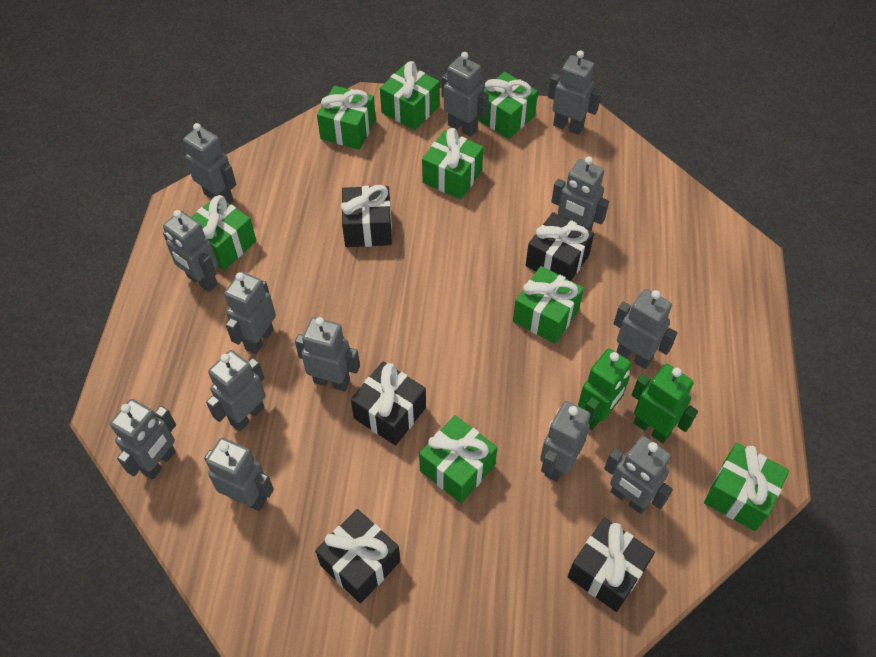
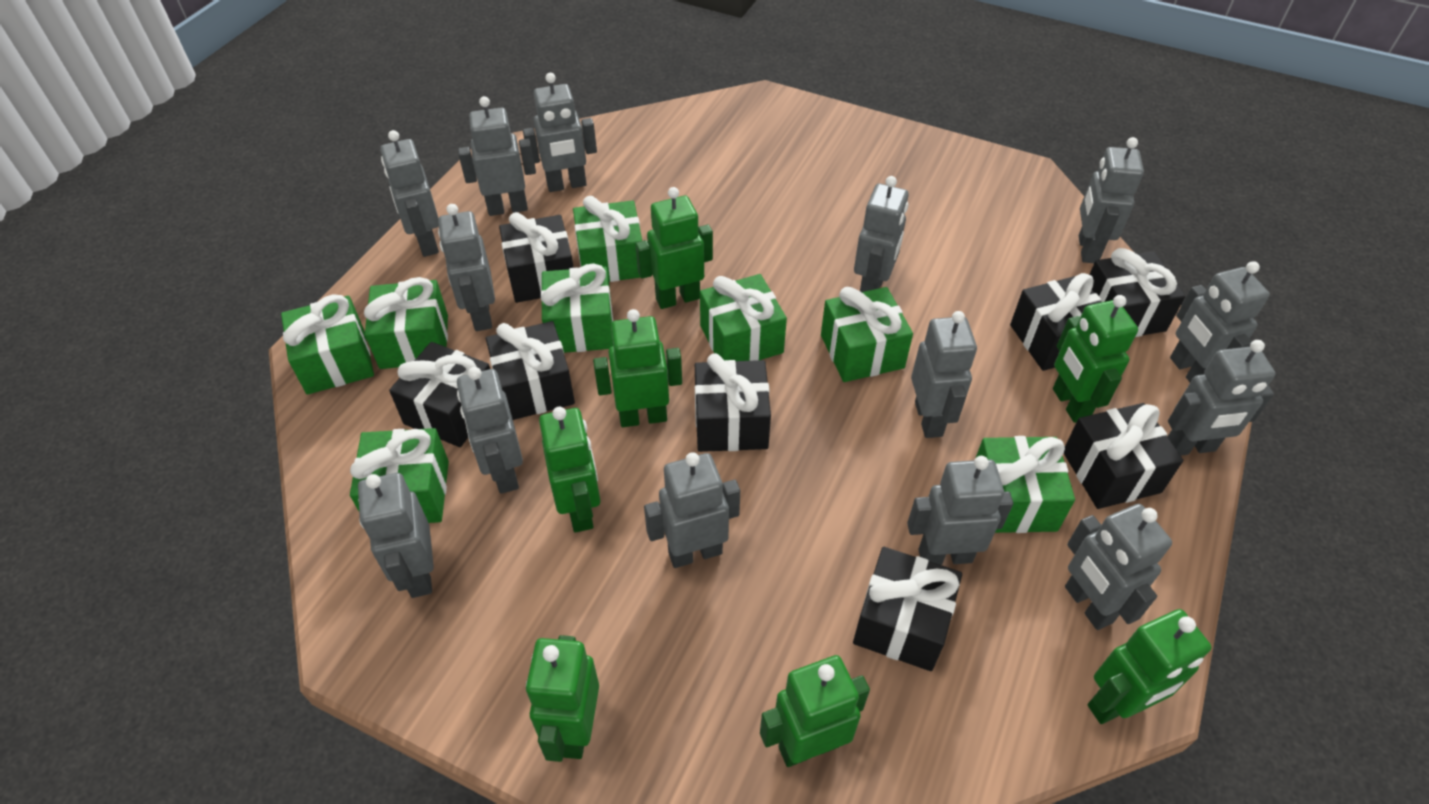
black gift: 5 -> 8
green robot: 2 -> 7
grey robot: 13 -> 14

